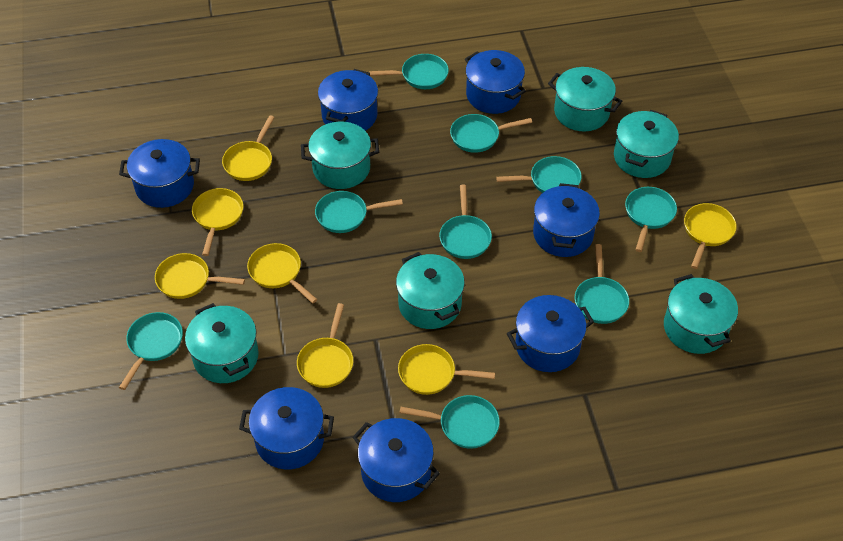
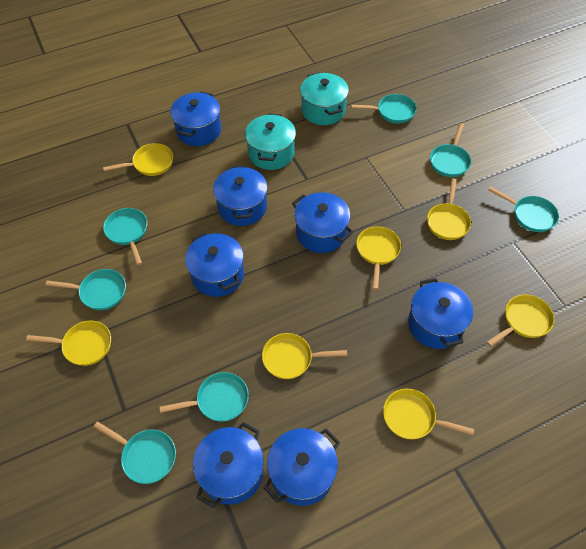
turquoise pan: 9 -> 7
turquoise pot: 6 -> 2

